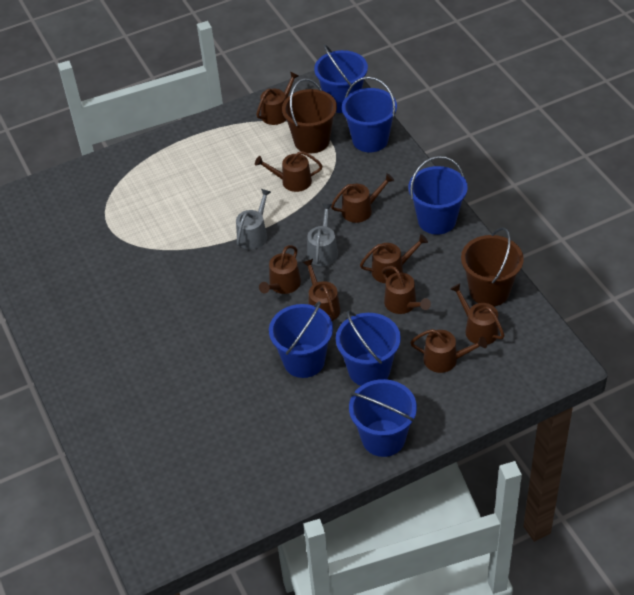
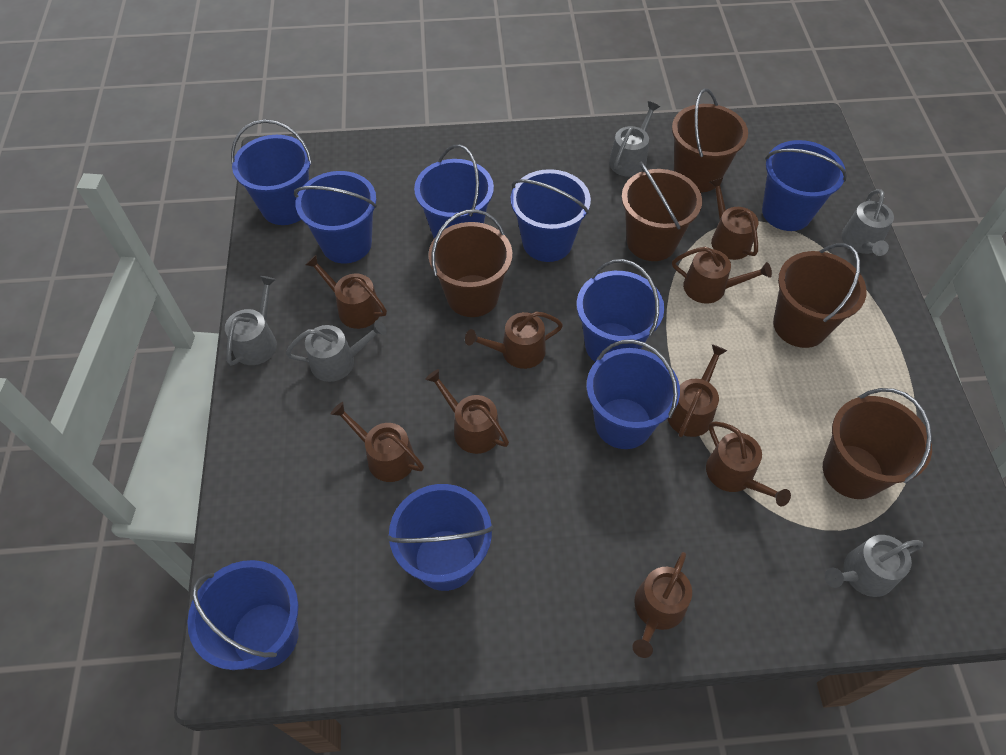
blue bucket: 6 -> 9
brown bucket: 2 -> 5
grey watering can: 2 -> 5

